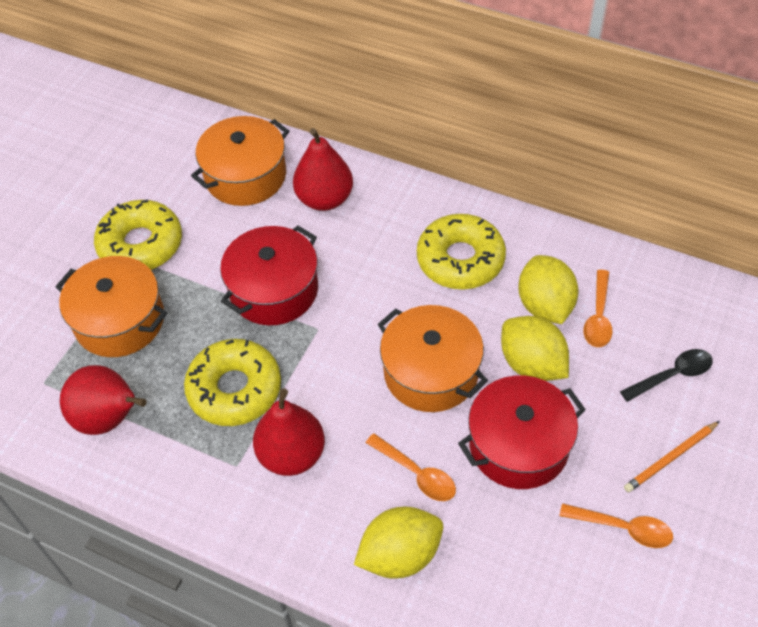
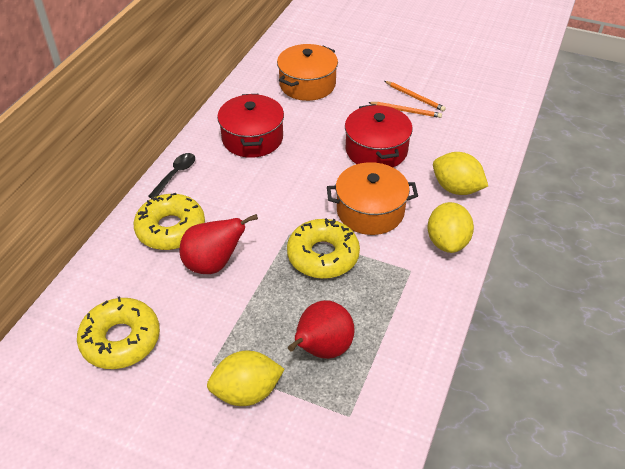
orange pencil: 1 -> 2
orange pot: 3 -> 2
orange spoon: 3 -> 0
red pear: 3 -> 2

